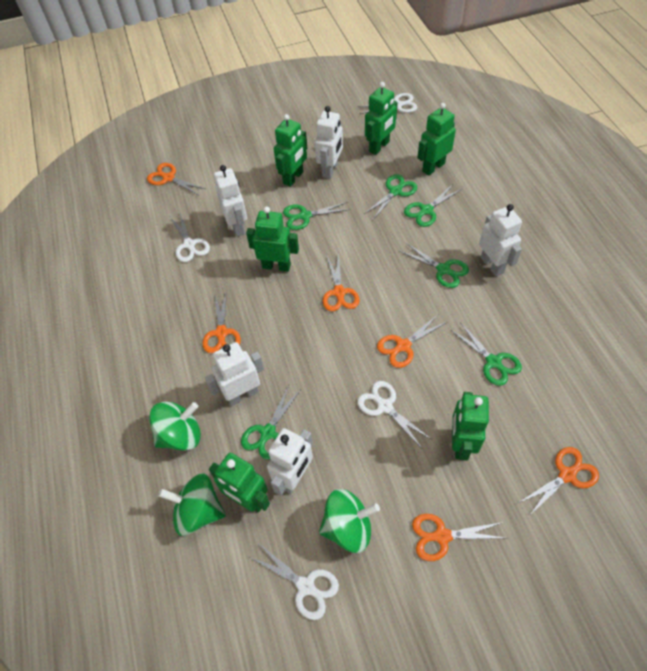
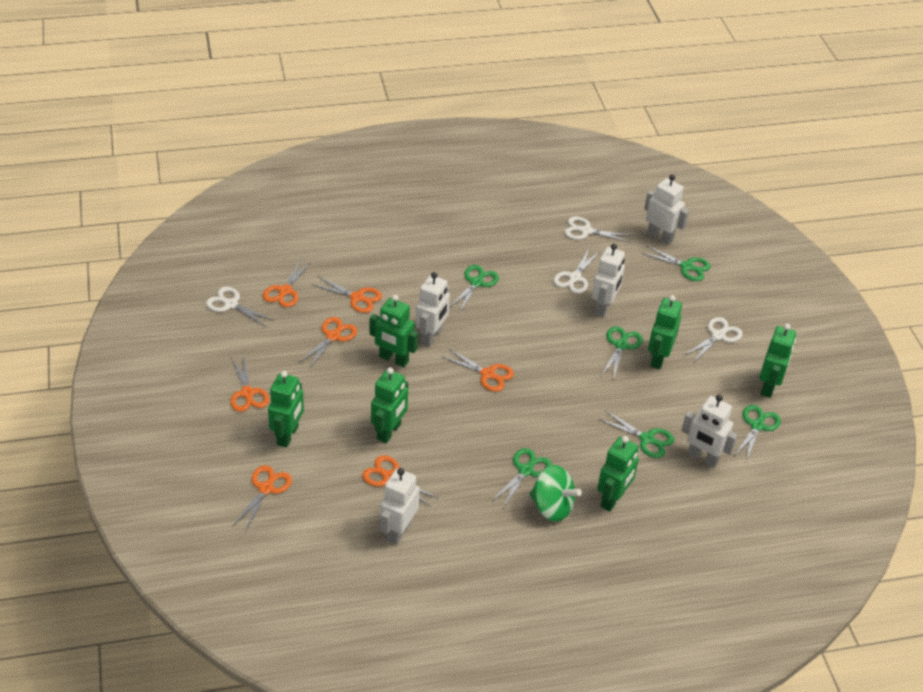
green spinning top: 3 -> 1
orange scissors: 6 -> 7

